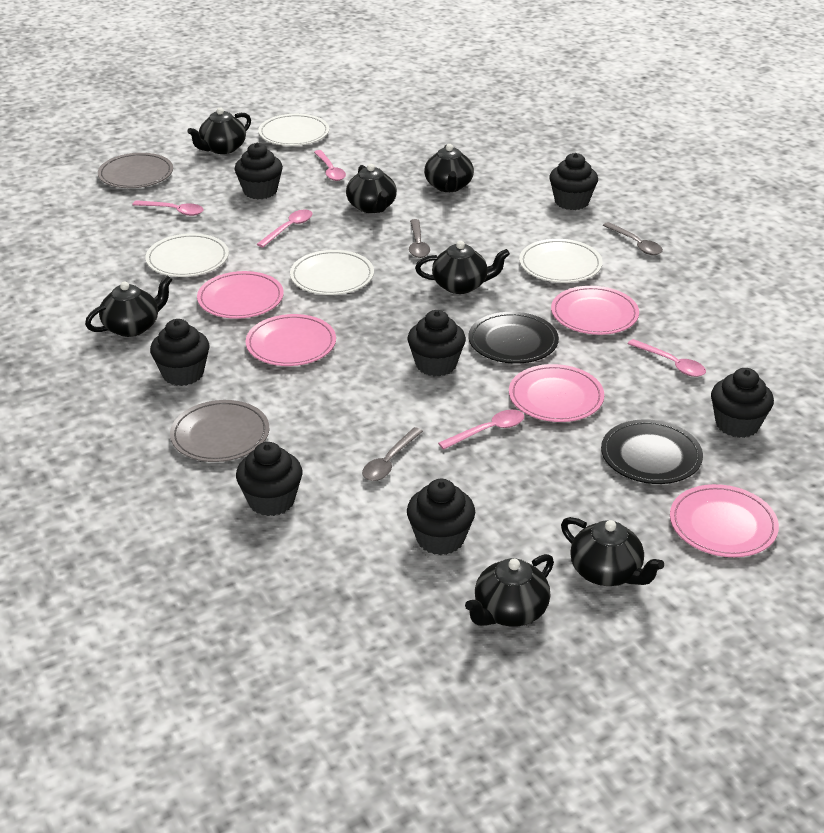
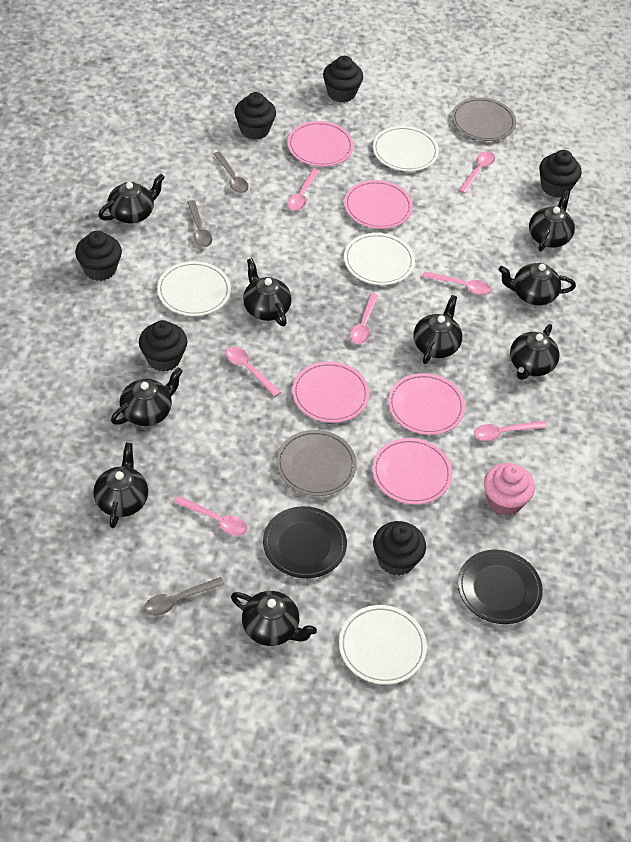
black cupcake: 7 -> 6
black teapot: 7 -> 9
pink cupcake: 0 -> 1
pink spoon: 5 -> 7

